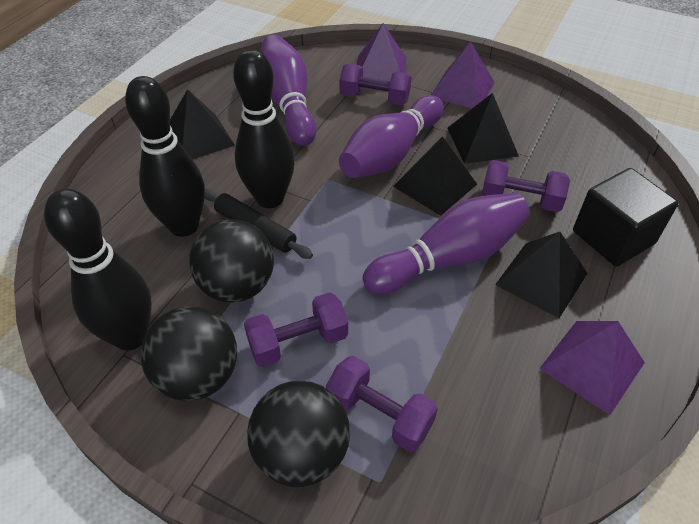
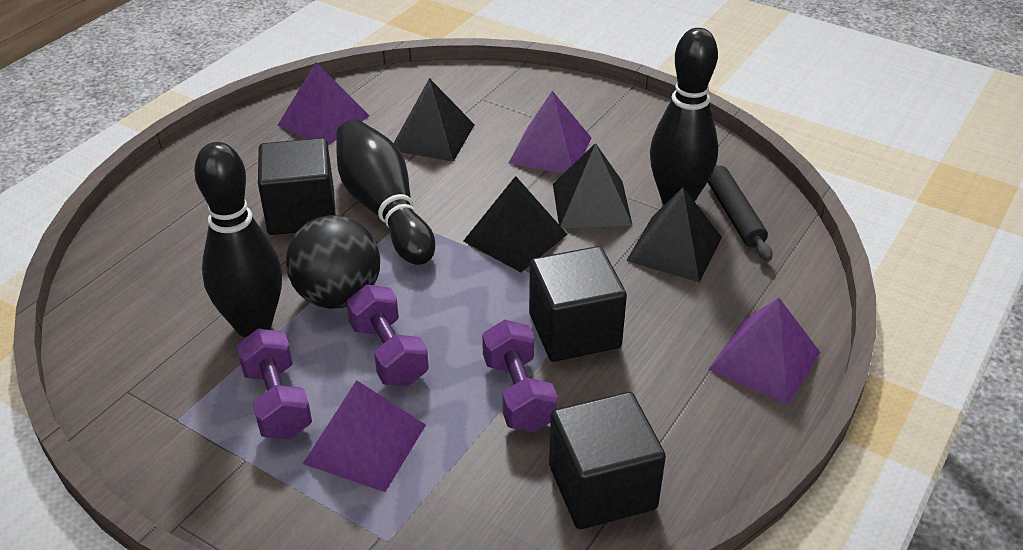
black ball: 3 -> 1
black cube: 1 -> 3
purple bowling pin: 3 -> 0
purple dumbbell: 4 -> 3
purple pyramid: 3 -> 4

